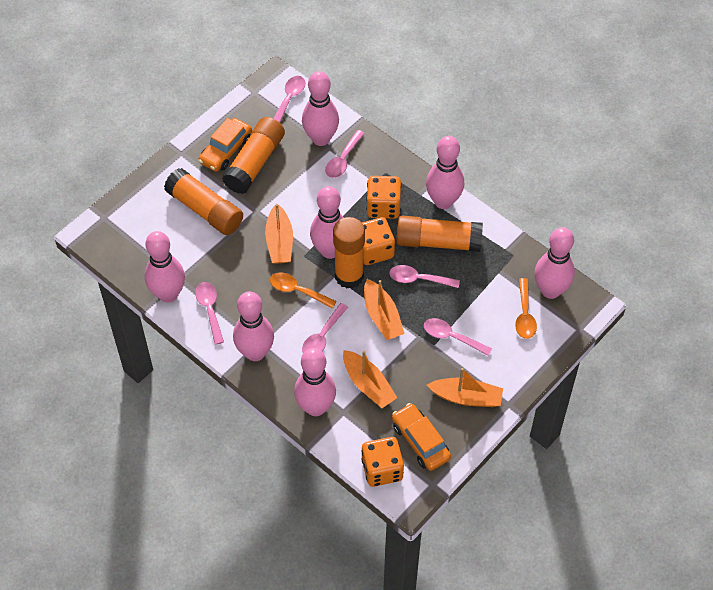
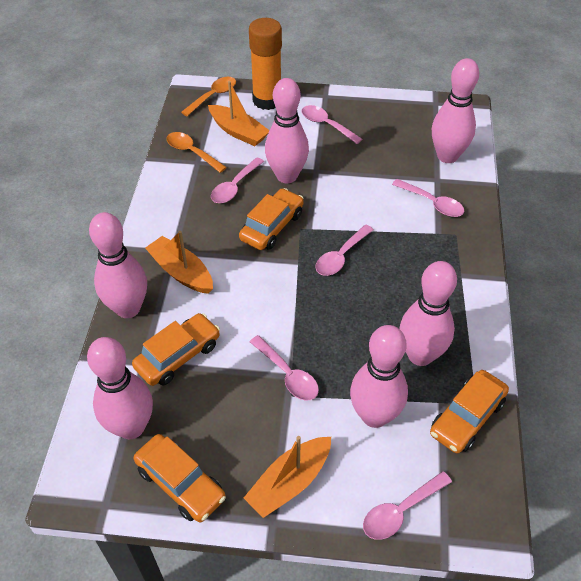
orange boat: 4 -> 3
orange car: 2 -> 4
orange dice: 3 -> 0
orange glue stick: 4 -> 1
pink bowling pin: 7 -> 6

